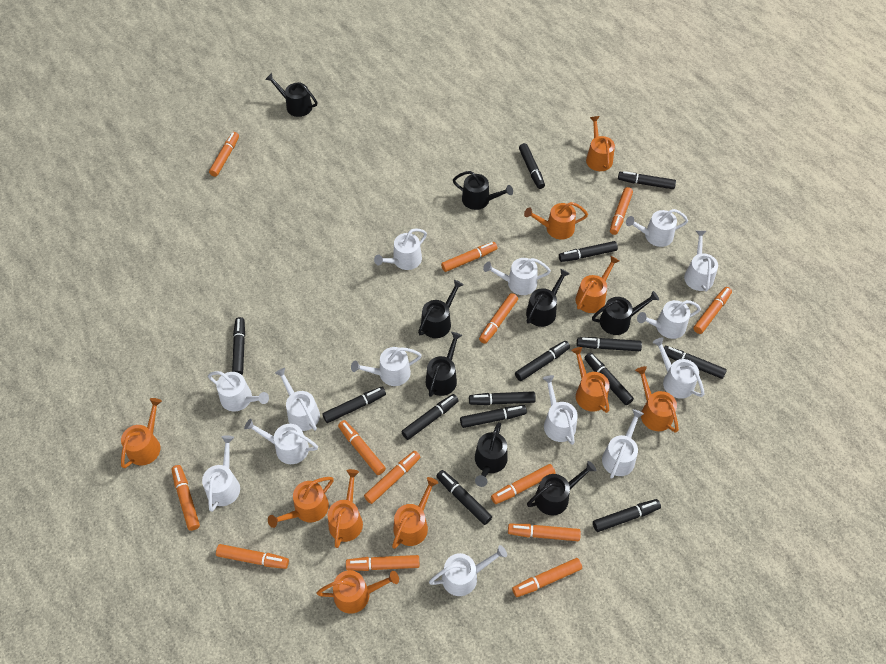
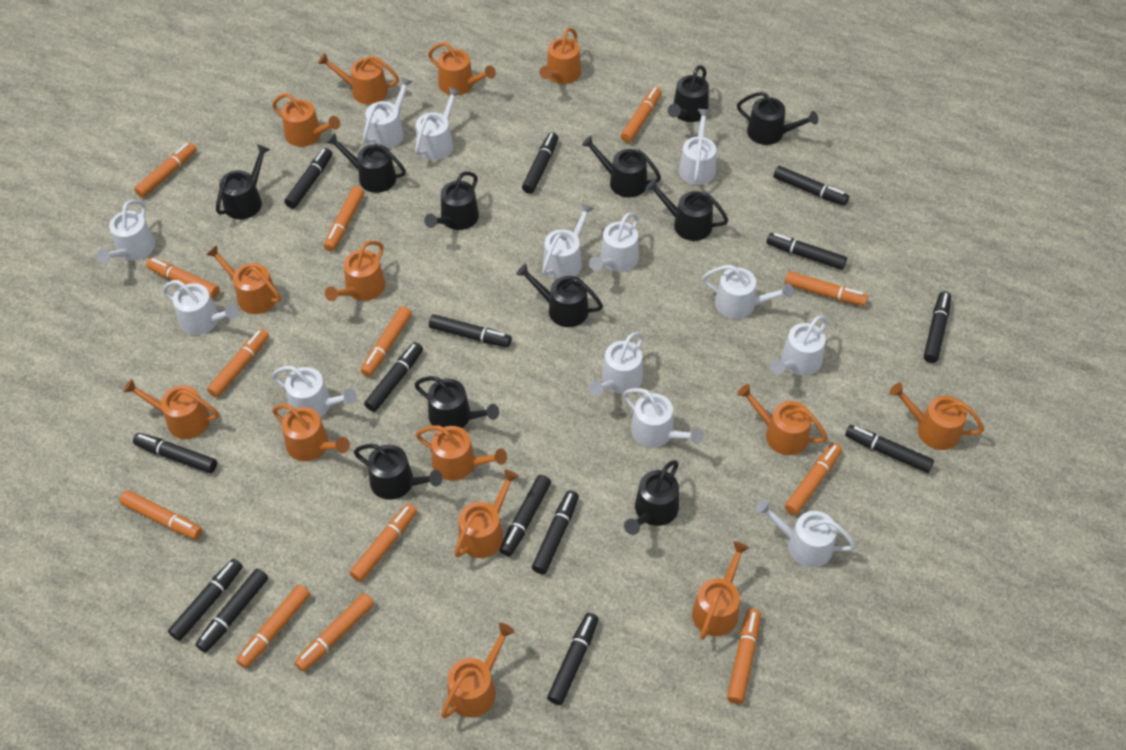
black watering can: 8 -> 11
orange watering can: 10 -> 14
white watering can: 14 -> 13

